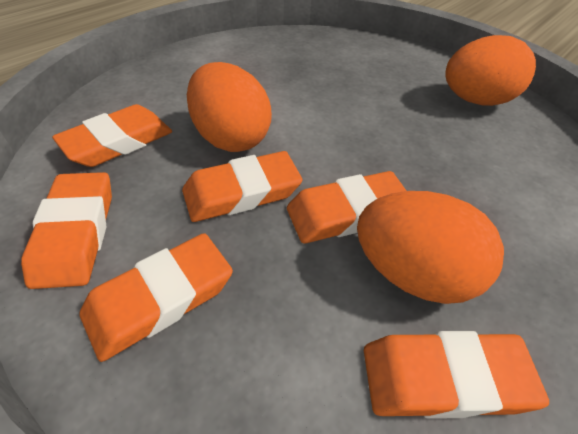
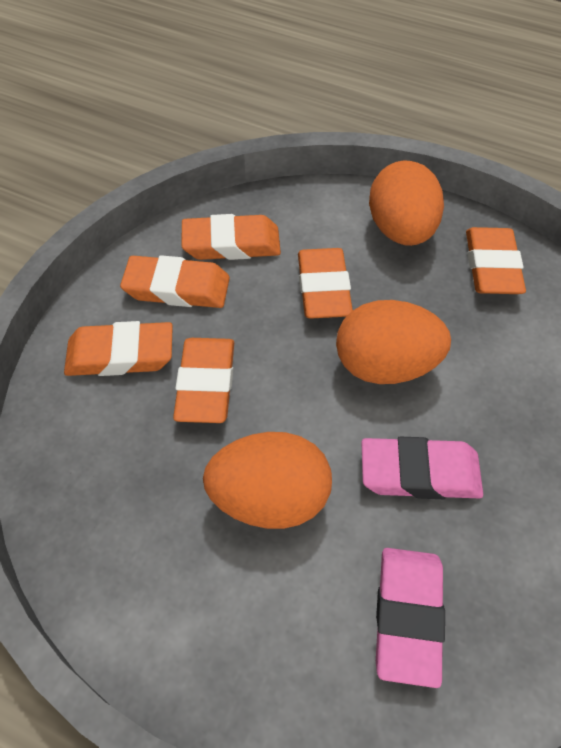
pink eraser: 0 -> 2

